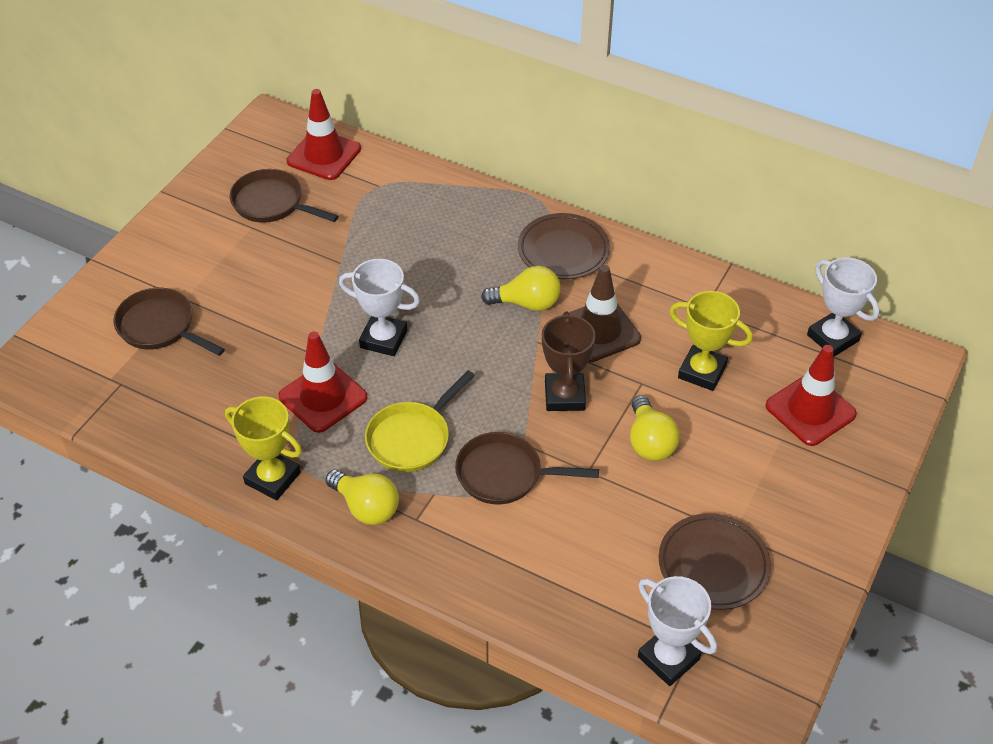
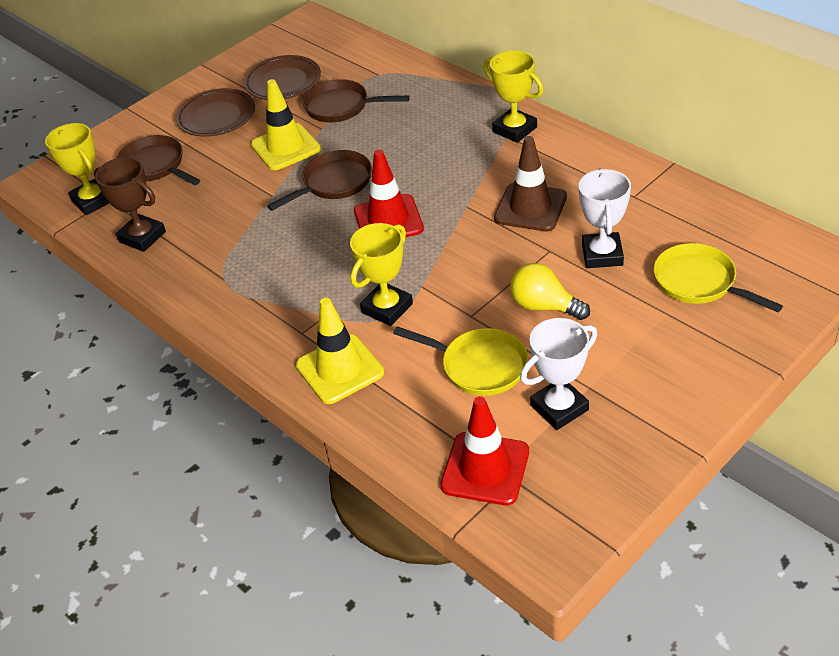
red traffic cone: 3 -> 2
white trophy: 3 -> 2
yellow light bulb: 3 -> 1
yellow pan: 1 -> 2
yellow traffic cone: 0 -> 2
yellow trophy: 2 -> 3

